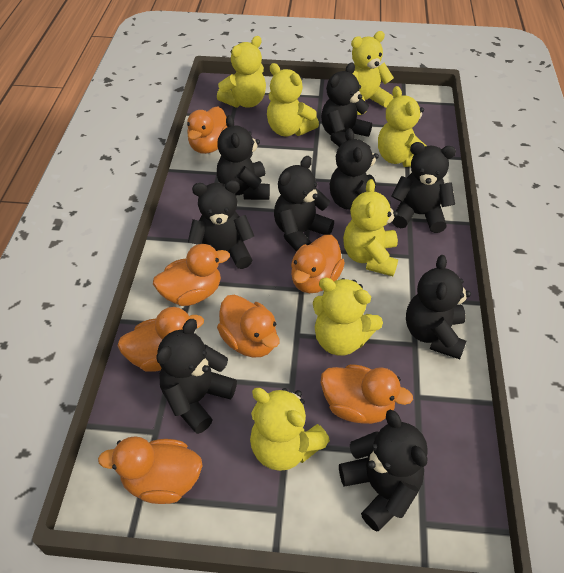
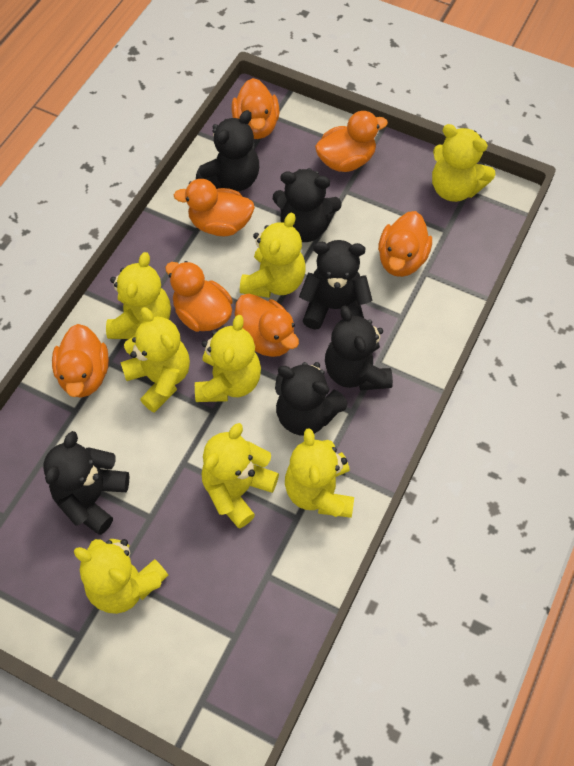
black teddy bear: 9 -> 6
yellow teddy bear: 7 -> 8

